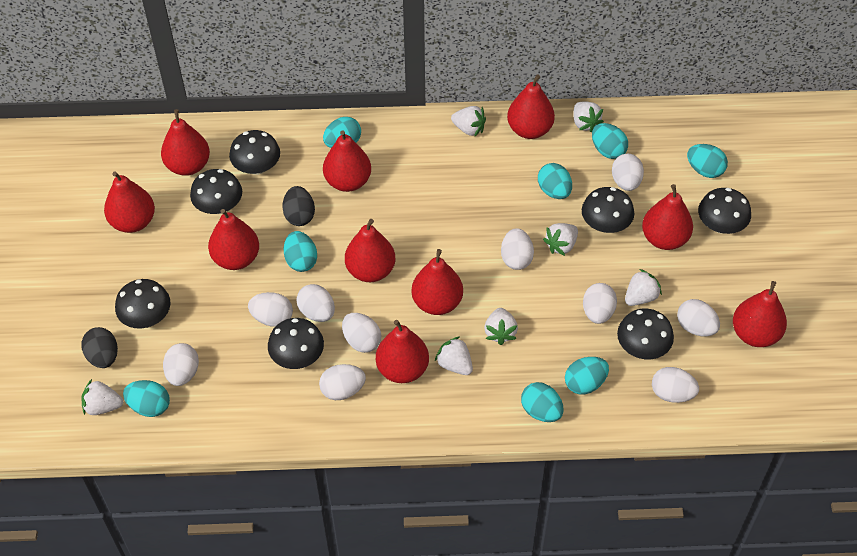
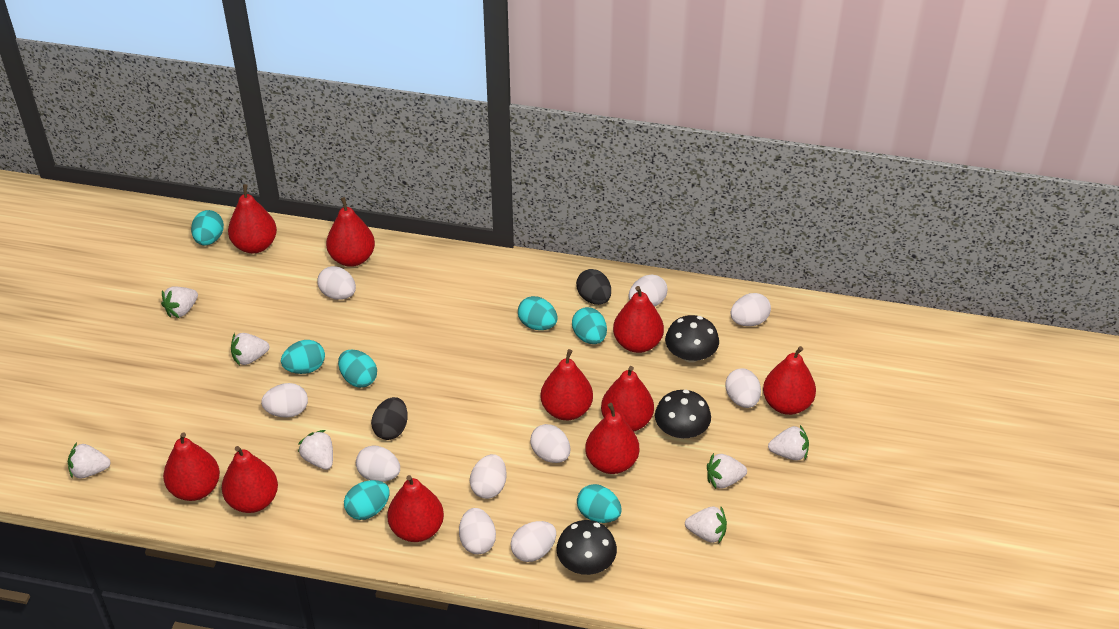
black mushroom: 7 -> 3
turquoise egg: 8 -> 7

